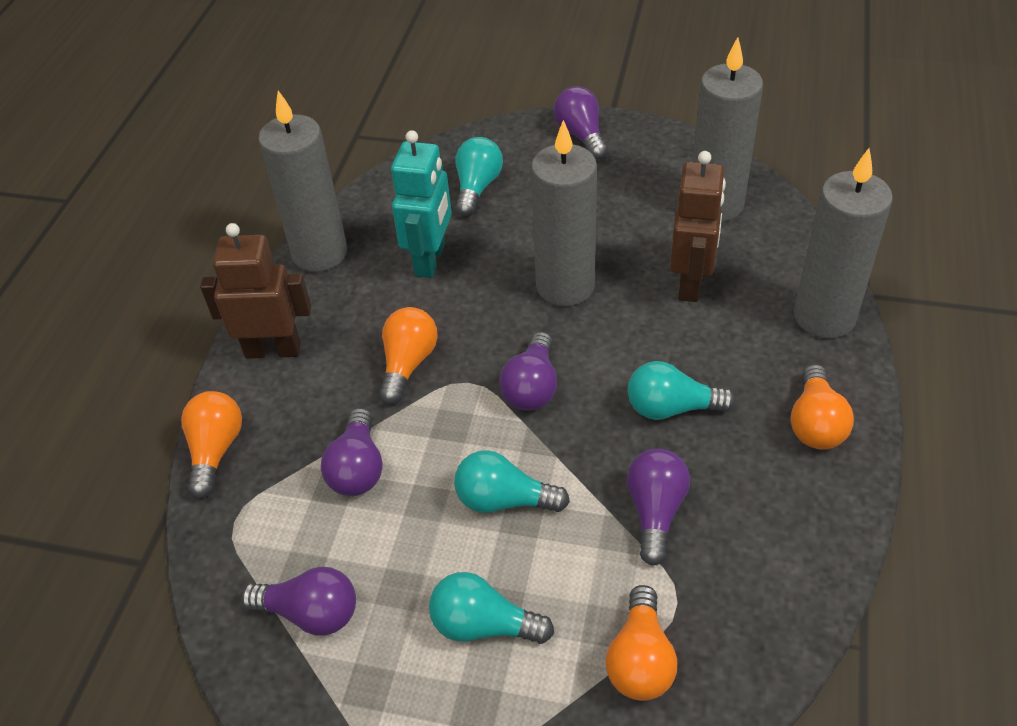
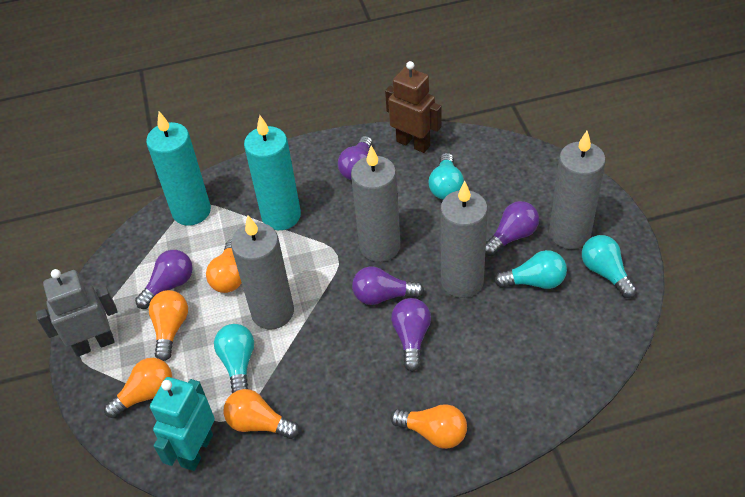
brown robot: 2 -> 1
grey robot: 0 -> 1
orange light bulb: 4 -> 5
turquoise candle: 0 -> 2

